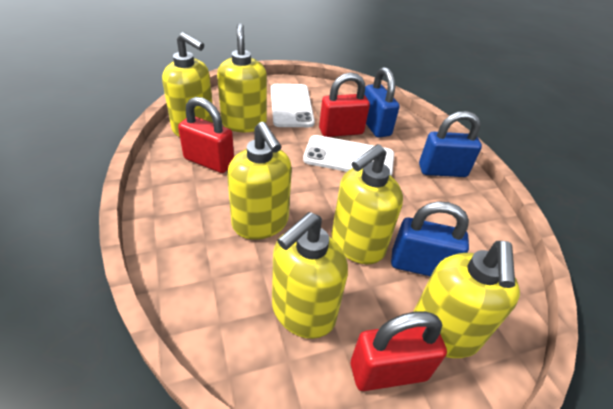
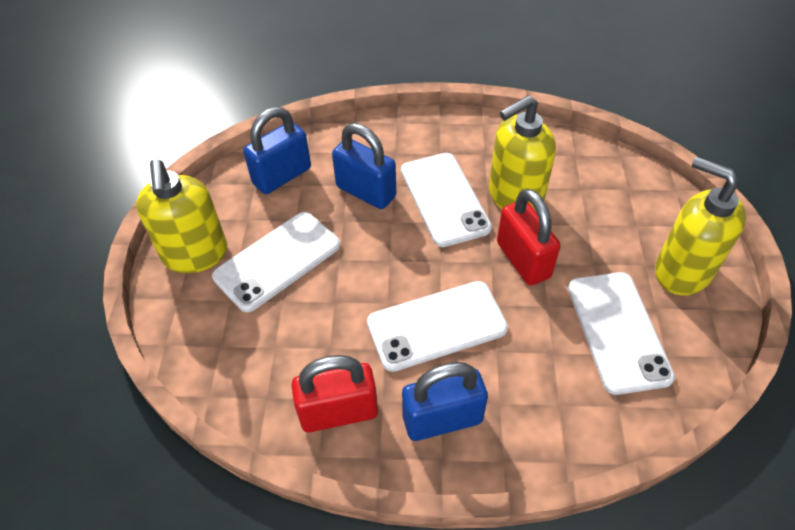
red padlock: 3 -> 2
white phone: 2 -> 4
yellow soap dispenser: 6 -> 3

